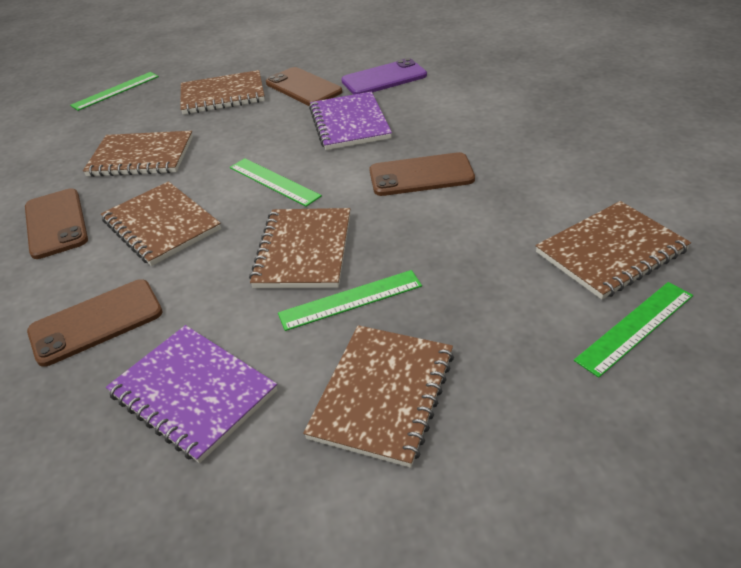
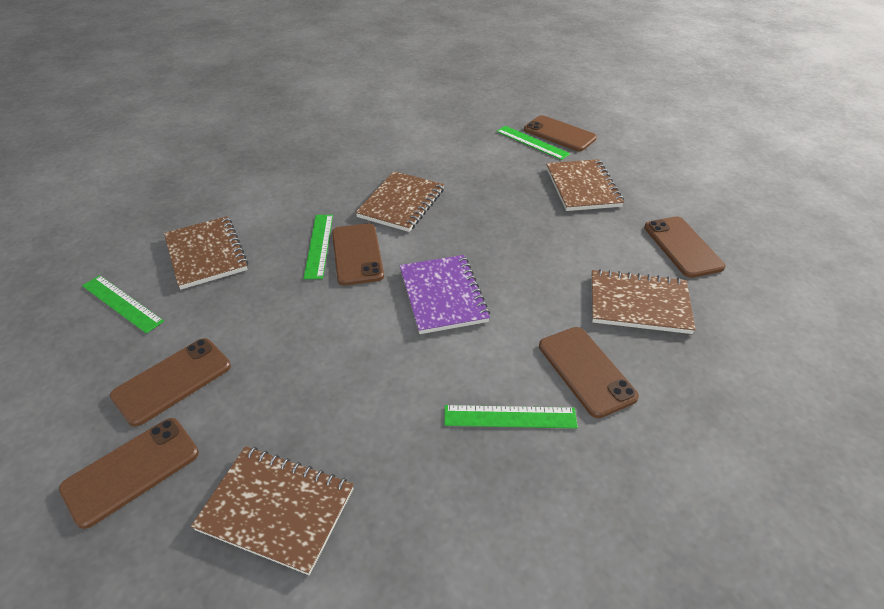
brown notebook: 6 -> 5
brown phone: 4 -> 6
purple notebook: 2 -> 1
purple phone: 1 -> 0

